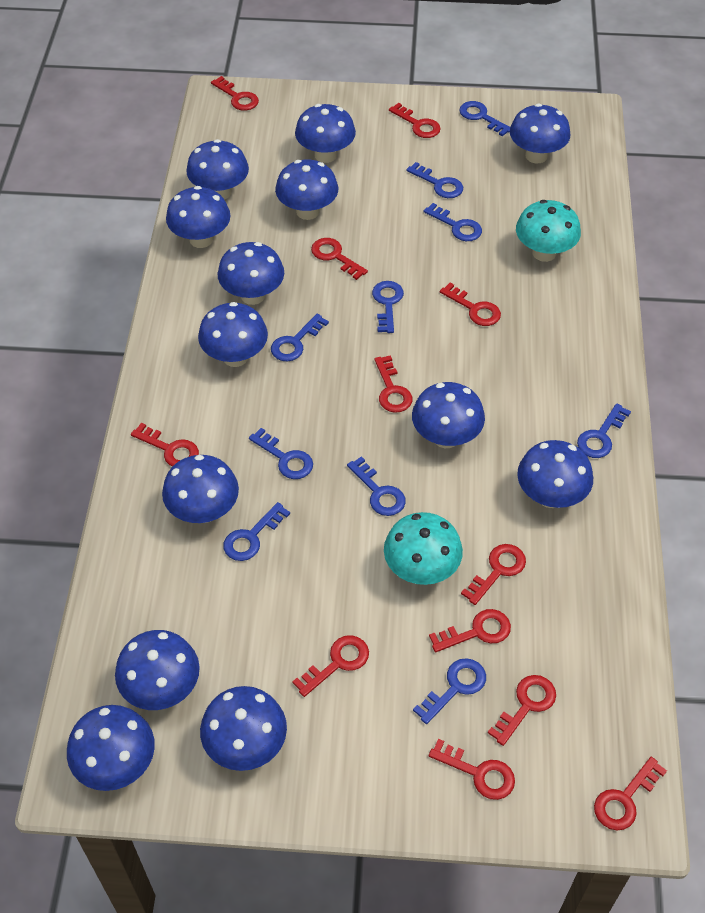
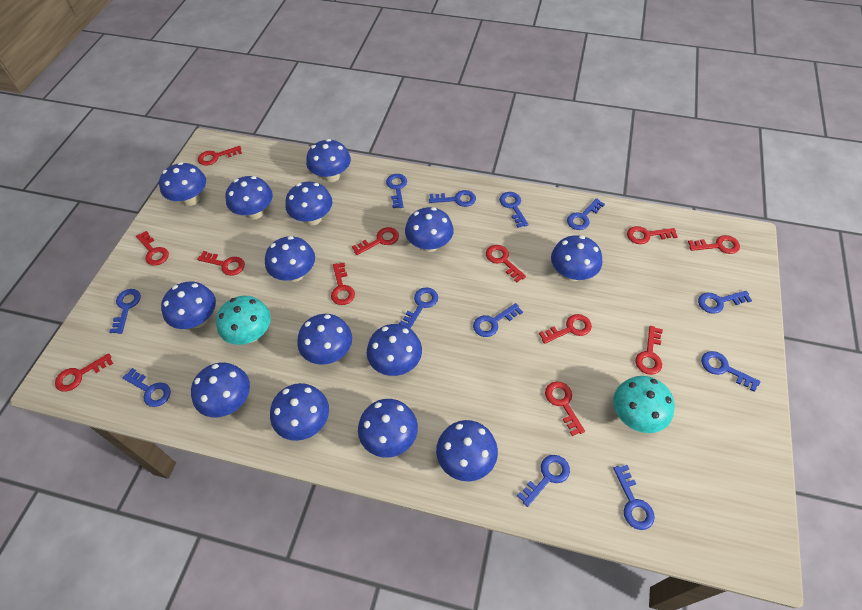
blue key: 10 -> 12
blue mushroom: 13 -> 14

